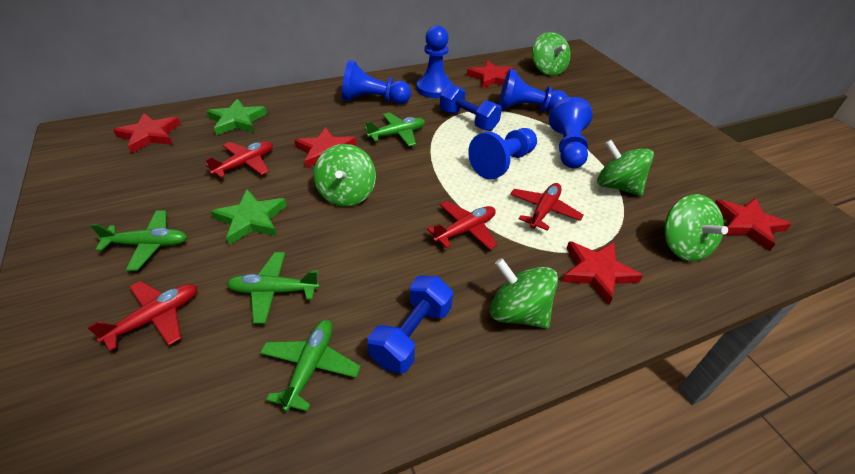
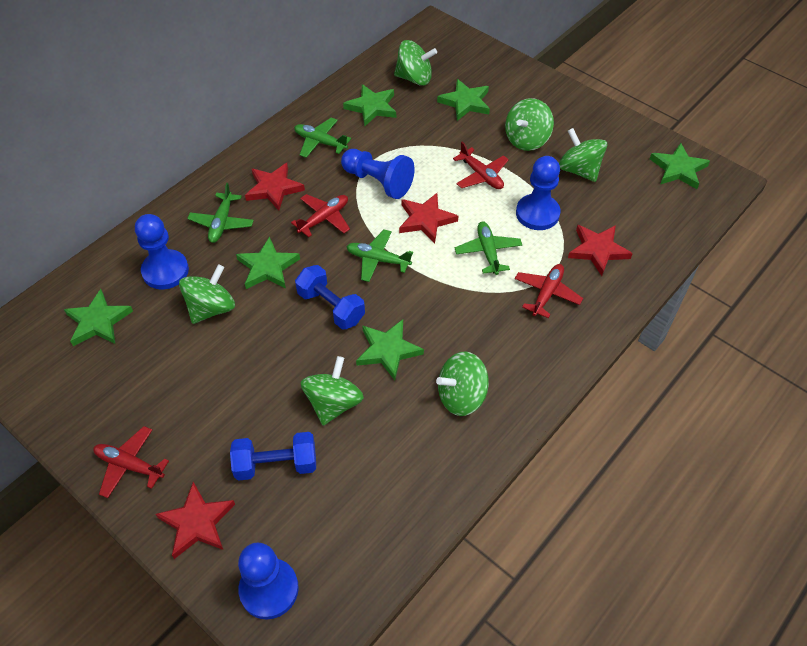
blue pawn: 5 -> 4
green spinning top: 5 -> 6
green star: 2 -> 6
red star: 5 -> 4

